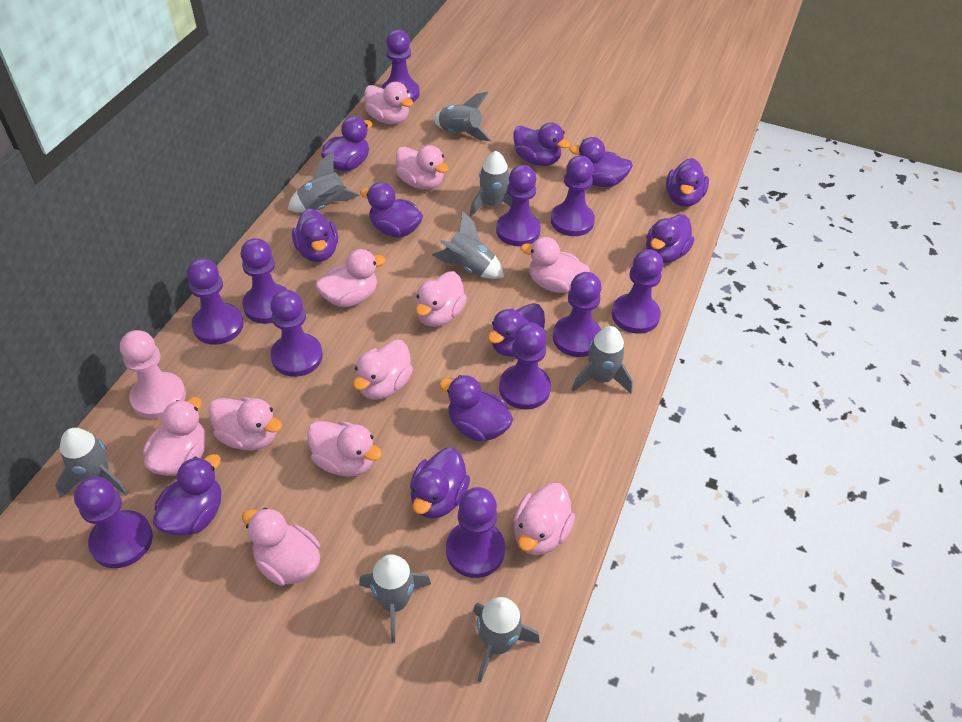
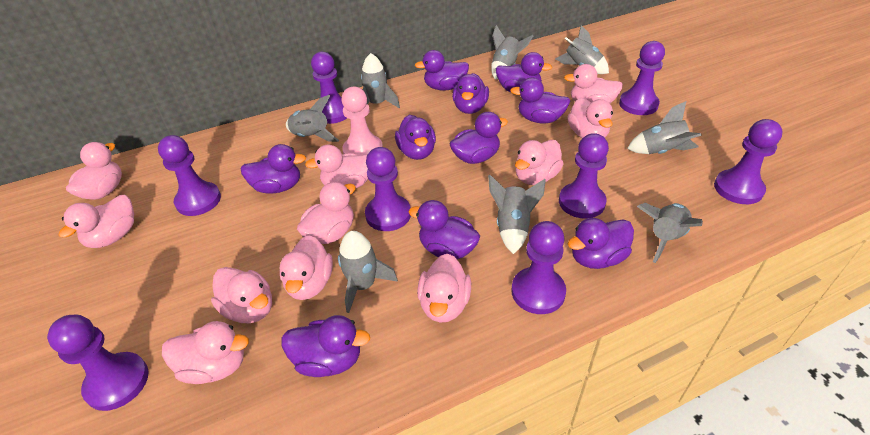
purple duck: 11 -> 10
purple pawn: 11 -> 8

